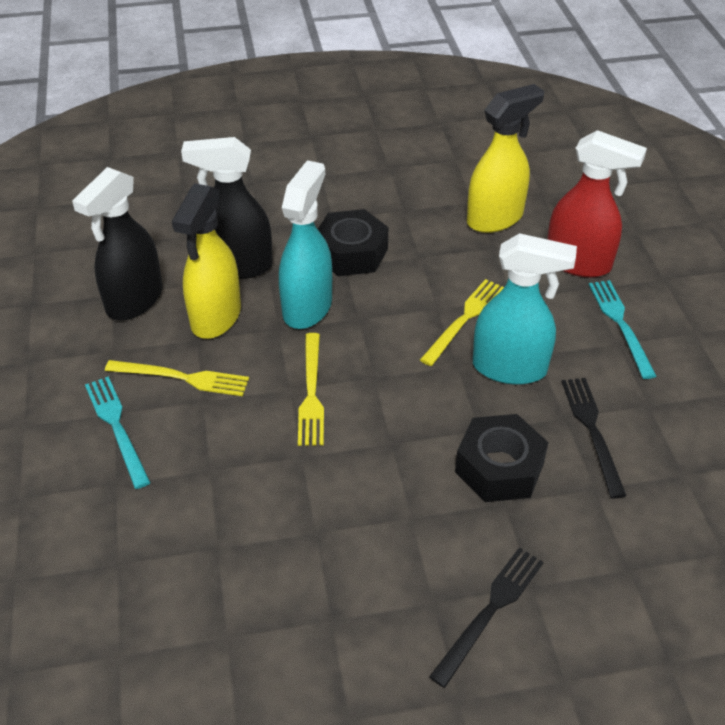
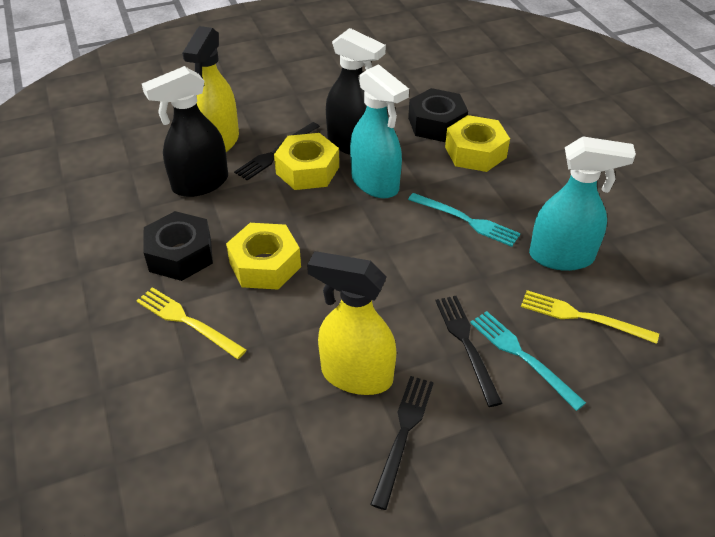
black fork: 2 -> 3
red spray bottle: 1 -> 0
yellow fork: 3 -> 2
yellow nut: 0 -> 3

